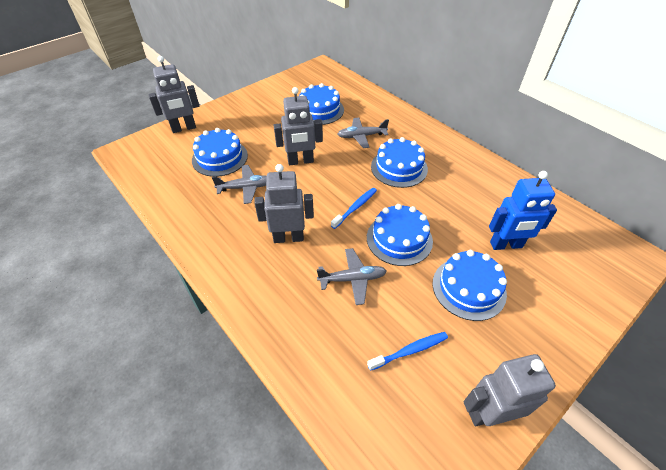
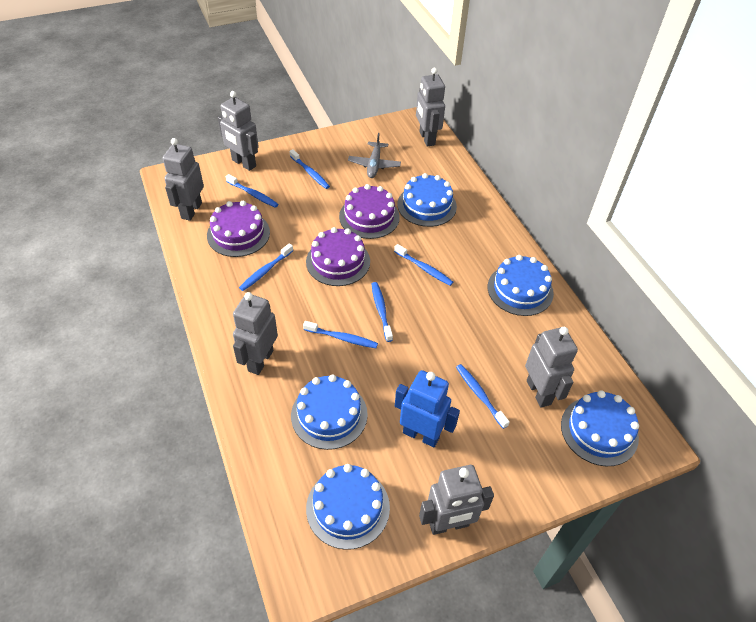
blue toothbrush: 2 -> 7
grey plane: 3 -> 1
grey robot: 4 -> 6
purple cake: 0 -> 3

